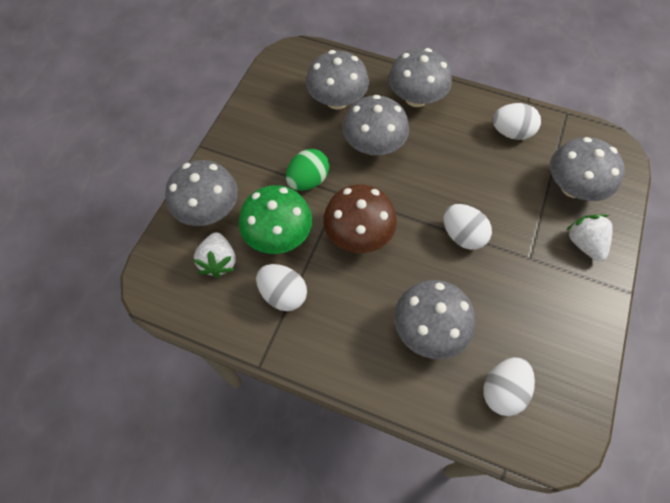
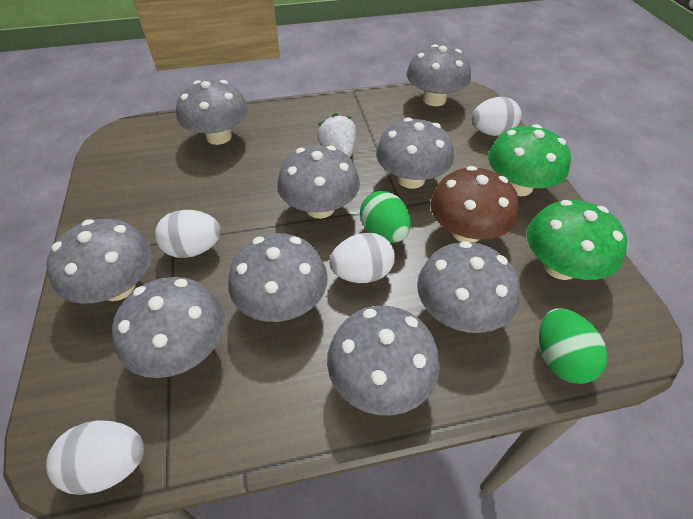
green egg: 1 -> 2
green mushroom: 1 -> 2
grey mushroom: 6 -> 9
white strawberry: 2 -> 1

